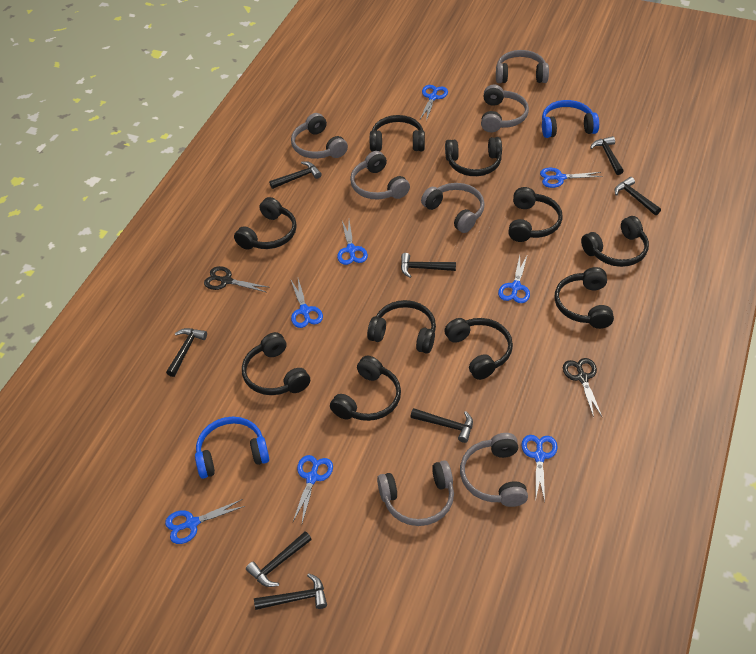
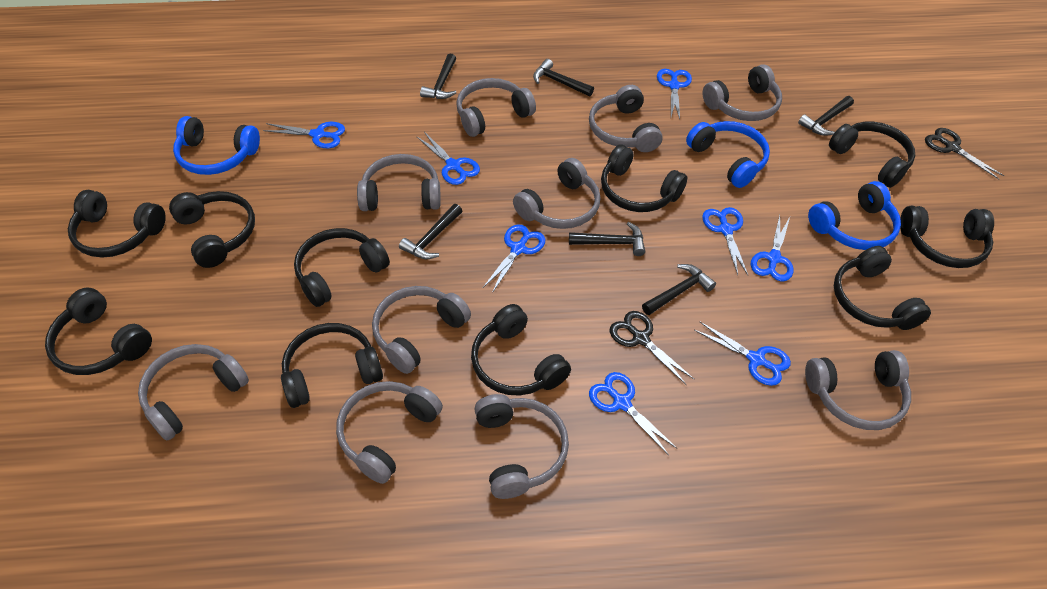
black hammer: 8 -> 6
blue headphones: 2 -> 3
grey headphones: 7 -> 10

